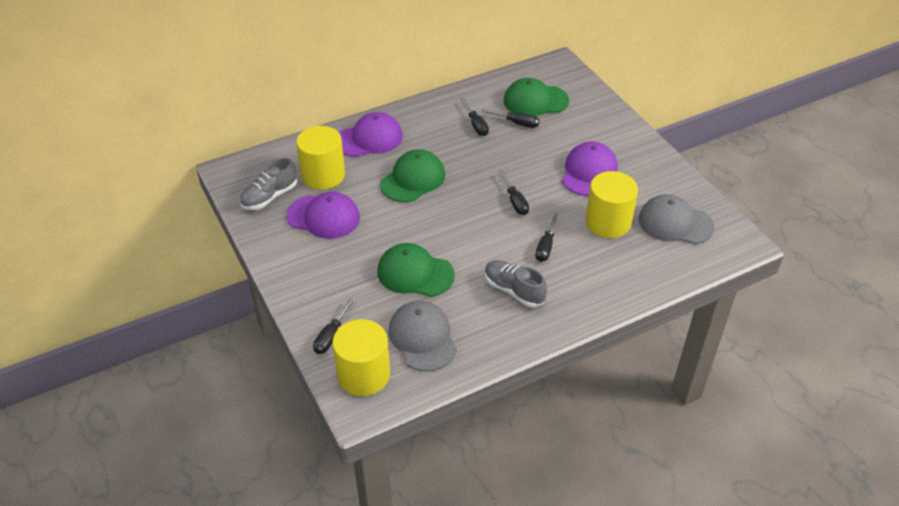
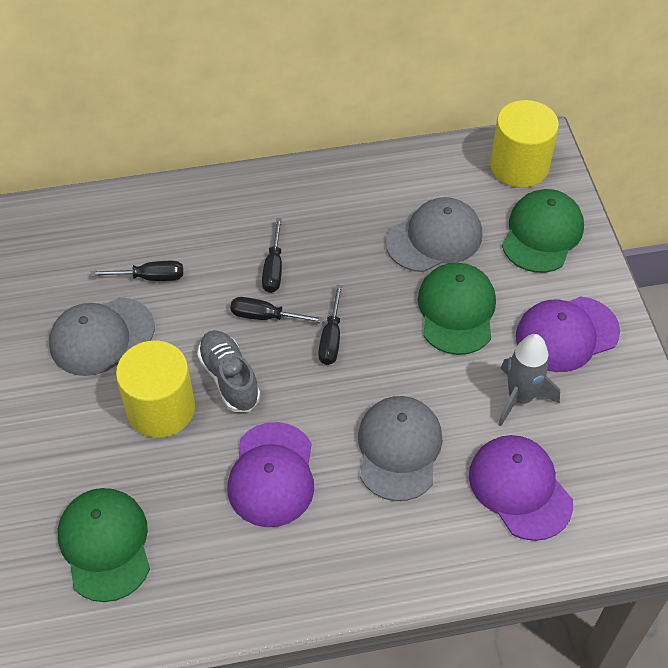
black screwdriver: 5 -> 4
grey cap: 2 -> 3
grey rocket: 0 -> 1
grey shoe: 2 -> 1
yellow cylinder: 3 -> 2

